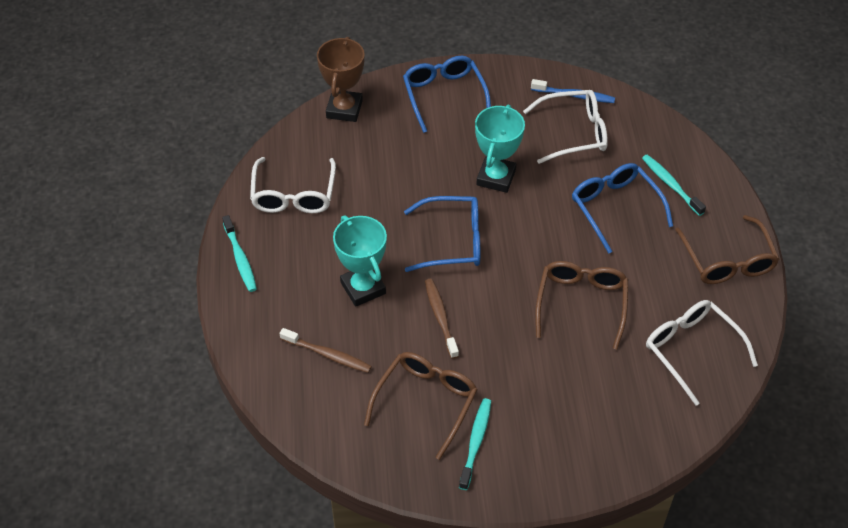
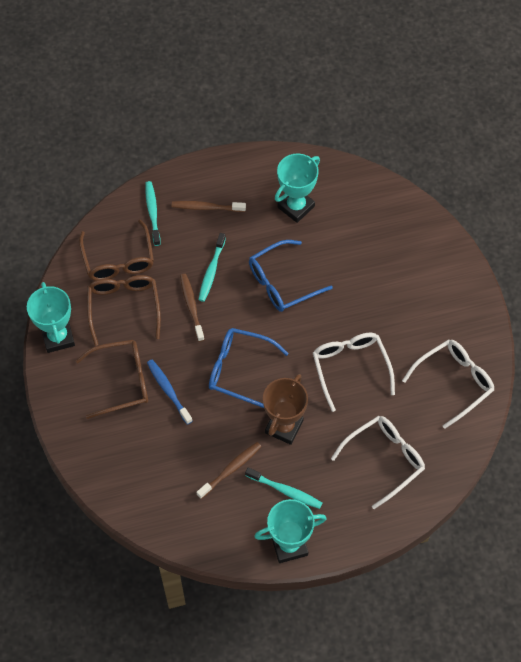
blue glasses: 3 -> 2
brown toothbrush: 2 -> 3
turquoise trophy: 2 -> 3

